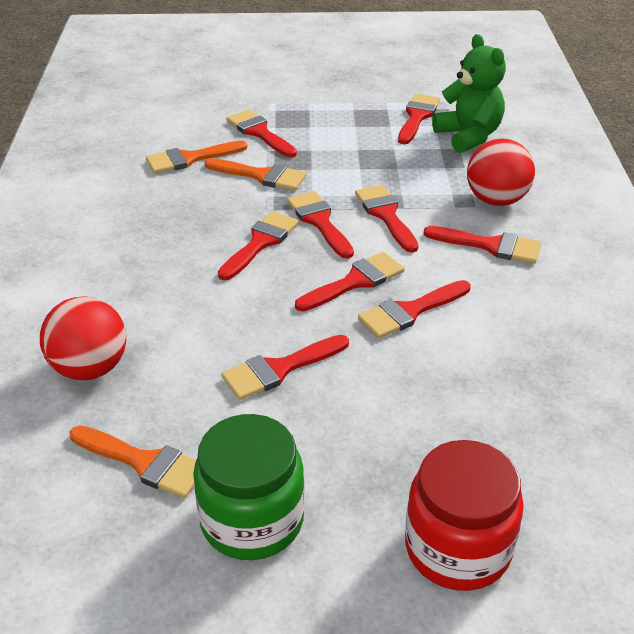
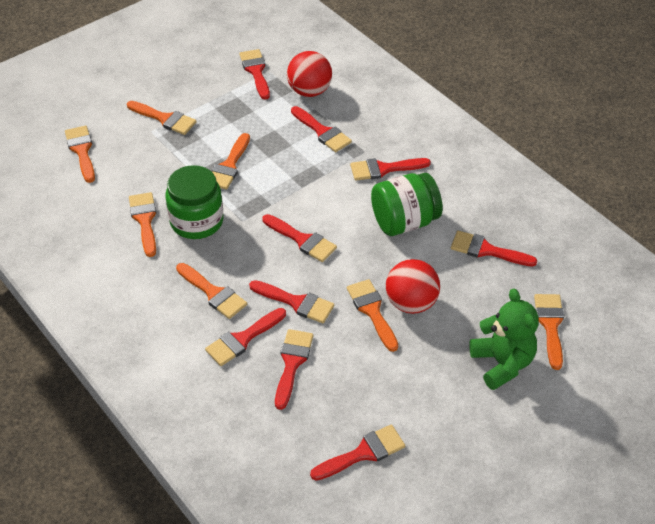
green jar: 1 -> 2
orange brush: 3 -> 7
red jar: 1 -> 0

